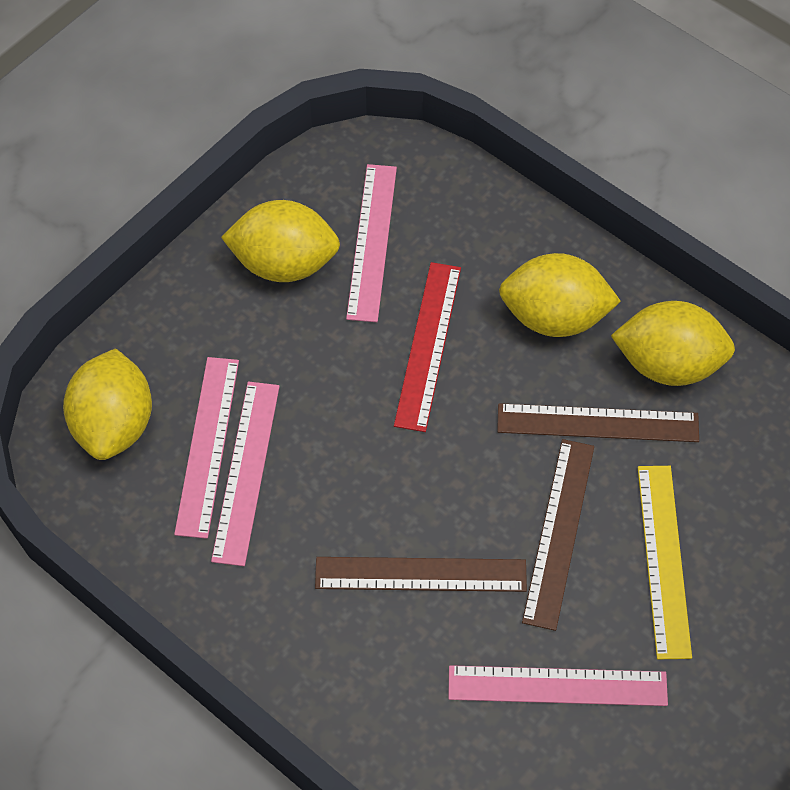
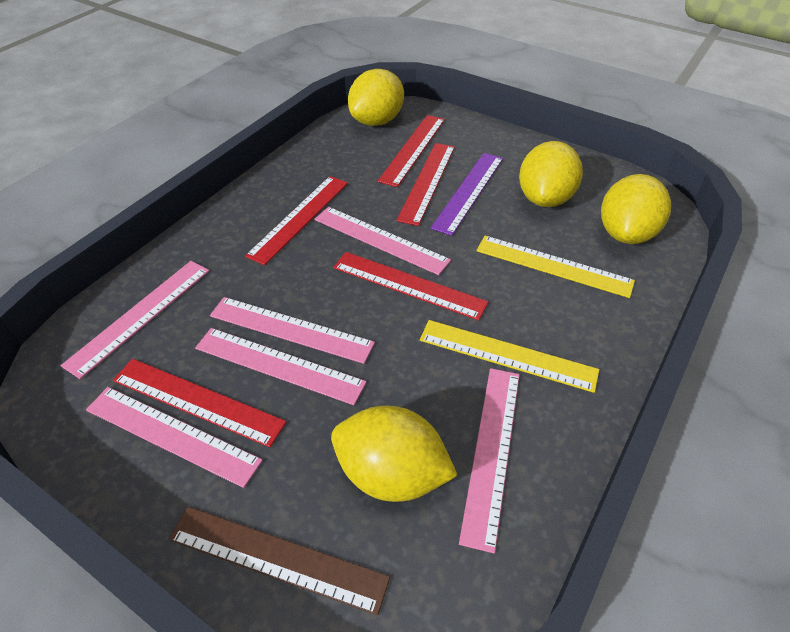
brown ruler: 3 -> 1
pink ruler: 4 -> 6
purple ruler: 0 -> 1
red ruler: 1 -> 5
yellow ruler: 1 -> 2

